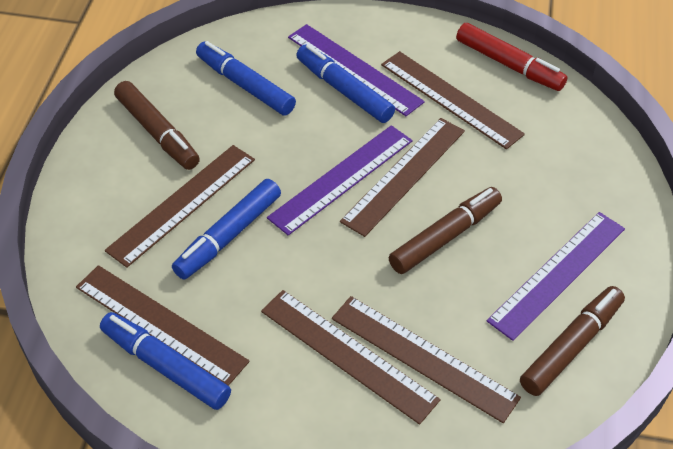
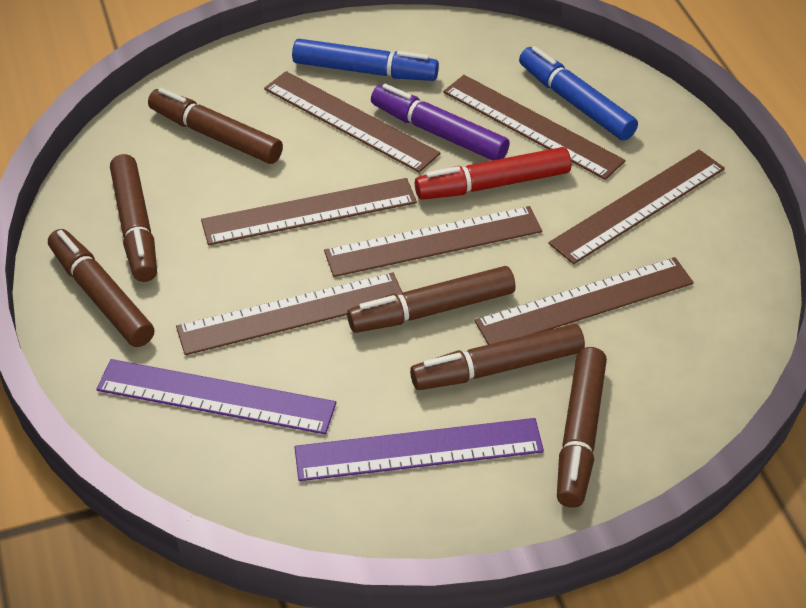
blue marker: 4 -> 2
brown marker: 3 -> 6
brown ruler: 6 -> 7
purple marker: 0 -> 1
purple ruler: 3 -> 2

